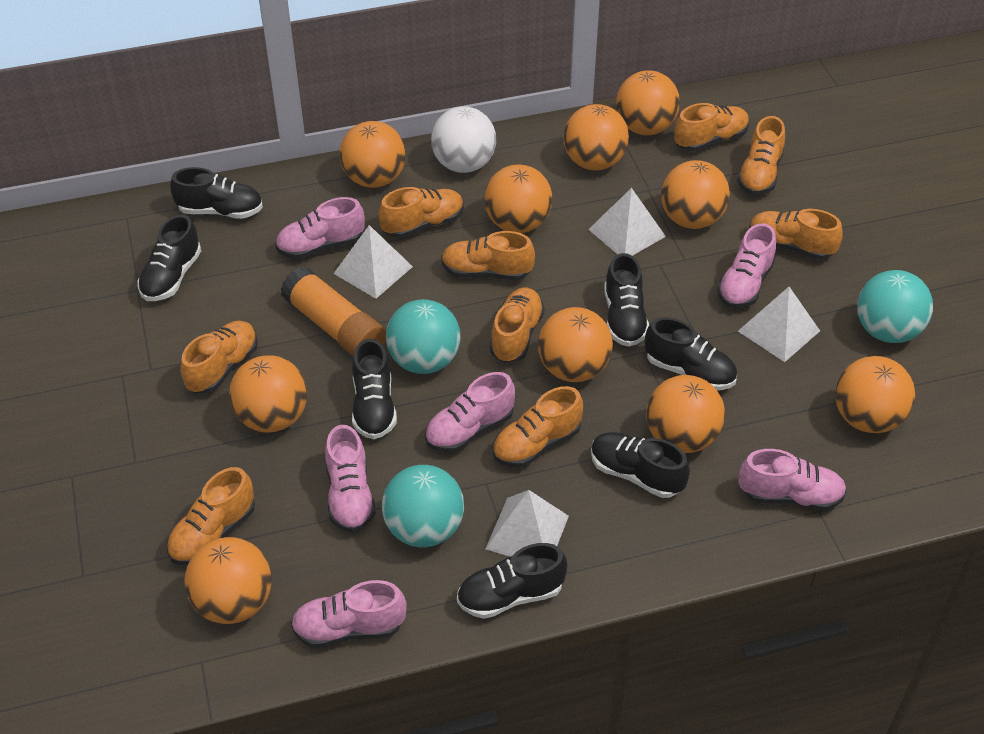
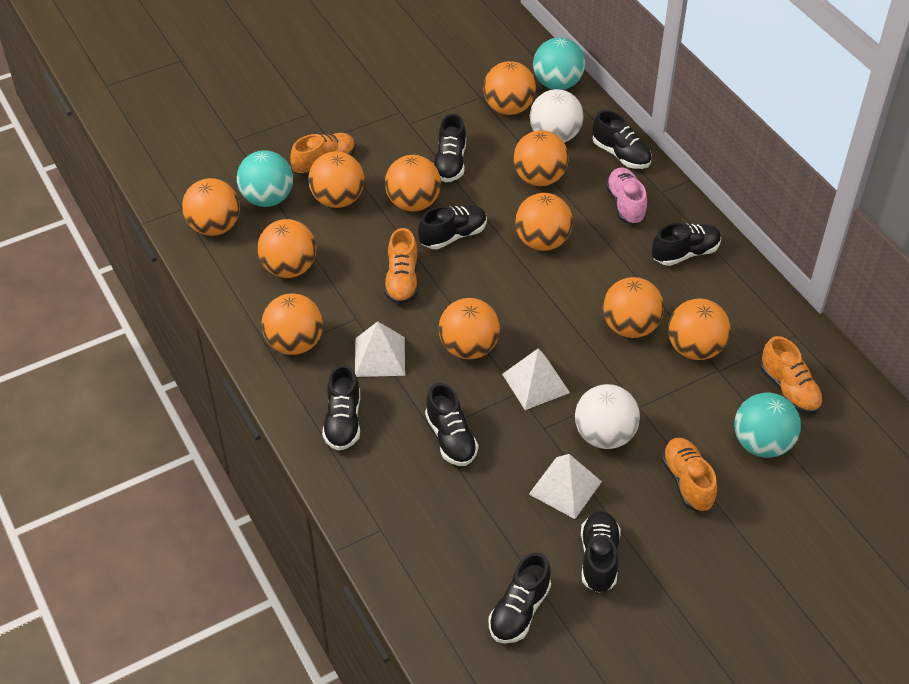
black shoe: 7 -> 8
orange ball: 10 -> 11
orange glue stick: 1 -> 0
orange shoe: 9 -> 4
pink shoe: 6 -> 1
white ball: 1 -> 2
white pyramid: 4 -> 3

